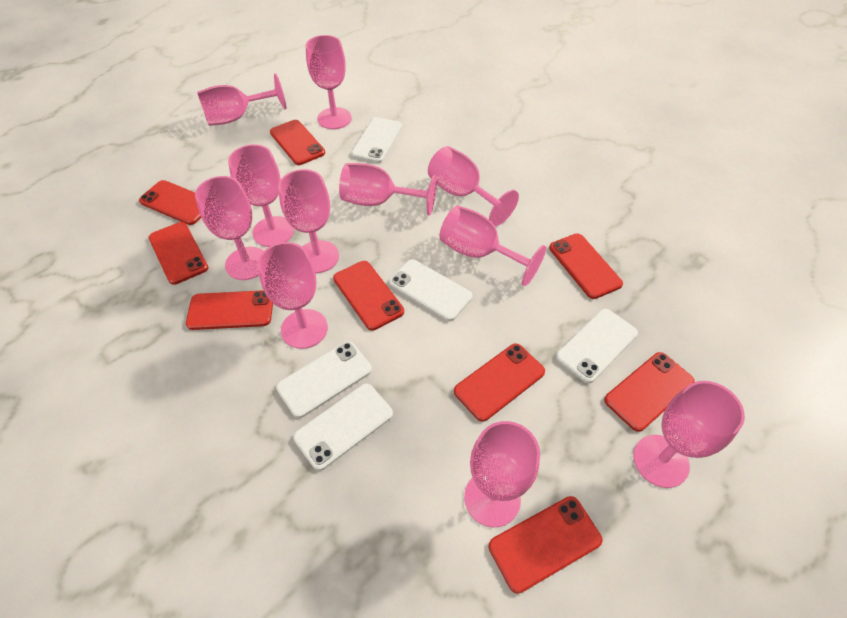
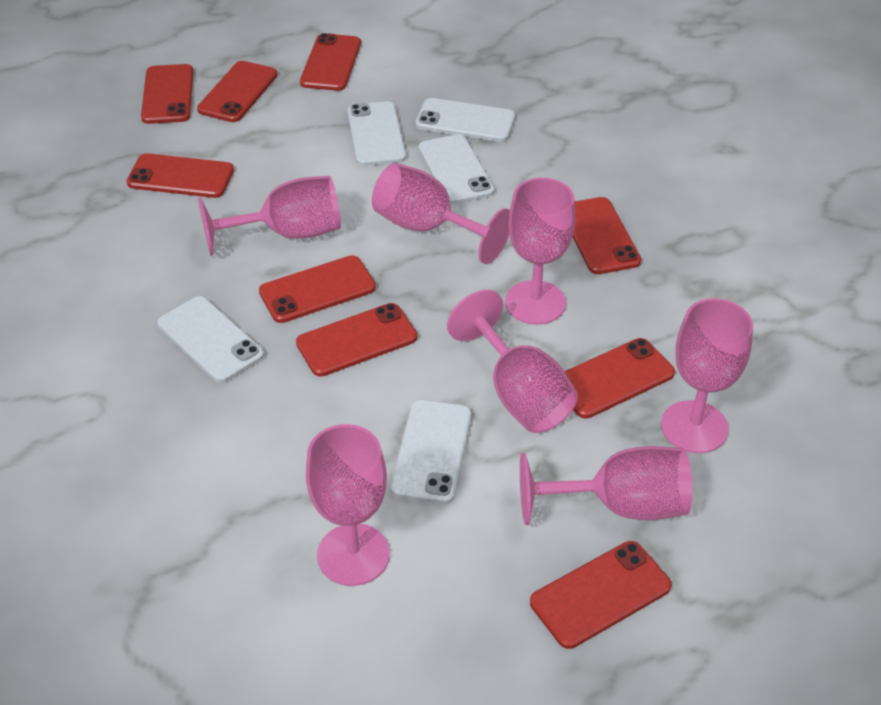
pink goblet: 11 -> 7

